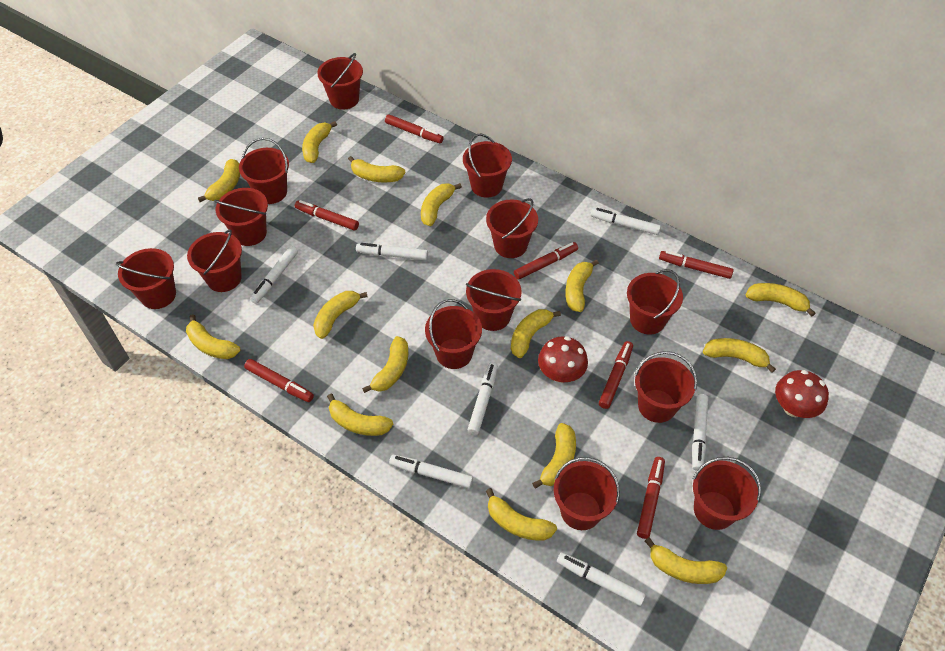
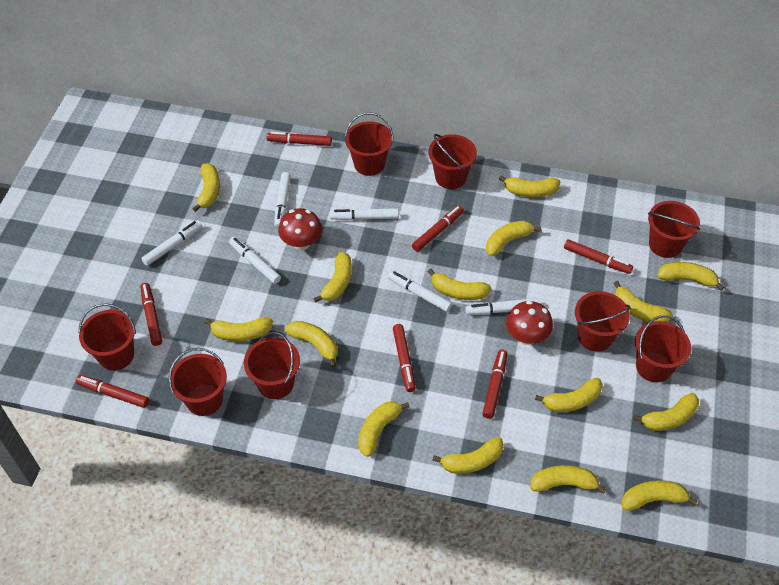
red bucket: 13 -> 8
white marker: 7 -> 6

